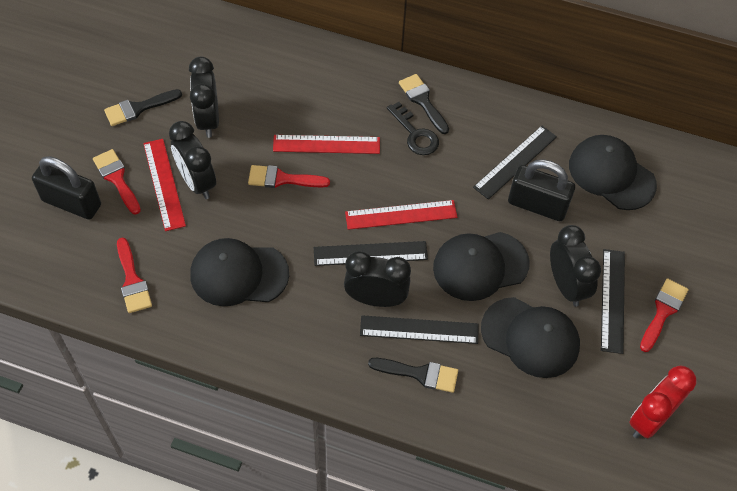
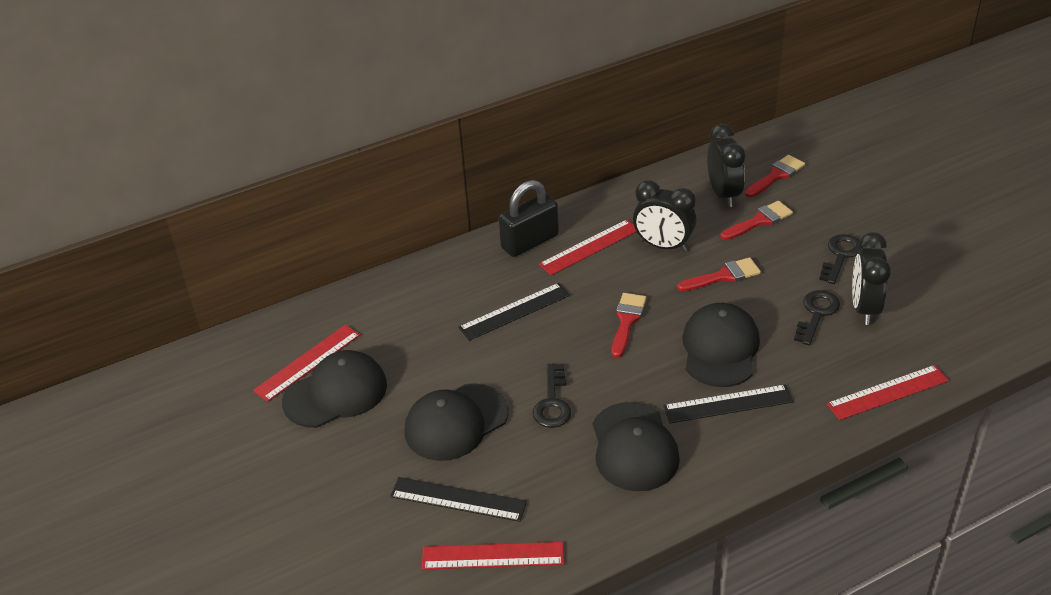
black brush: 3 -> 0
black clock: 4 -> 3
black key: 1 -> 3
black padlock: 2 -> 1
black ruler: 4 -> 3
red clock: 1 -> 0
red ruler: 3 -> 4

